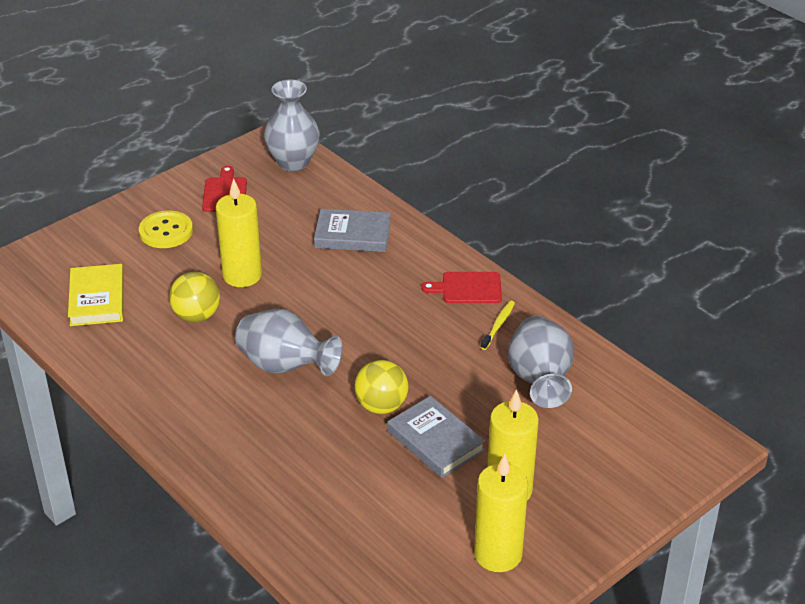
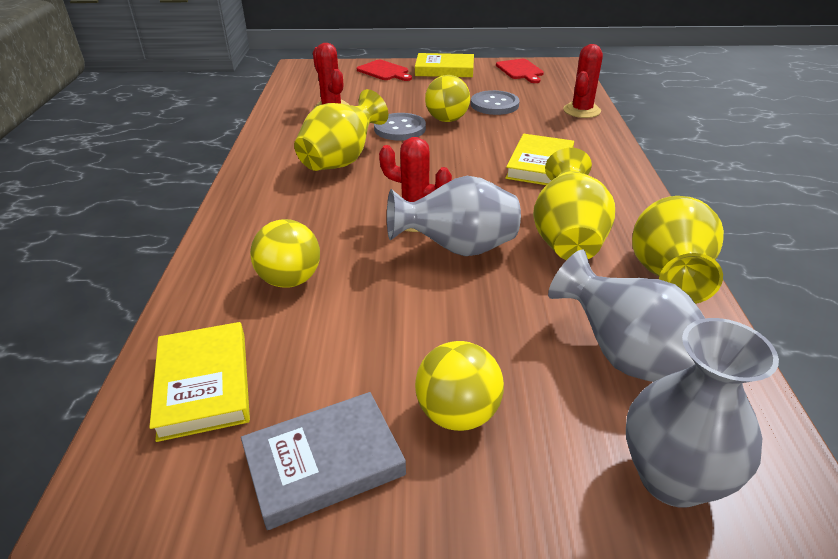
grey book: 2 -> 1
grey button: 0 -> 2
red cactus: 0 -> 3
yellow ball: 2 -> 3
yellow book: 1 -> 3
yellow button: 1 -> 0
yellow candle: 3 -> 0
yellow toothbrush: 1 -> 0
yellow vase: 0 -> 3

